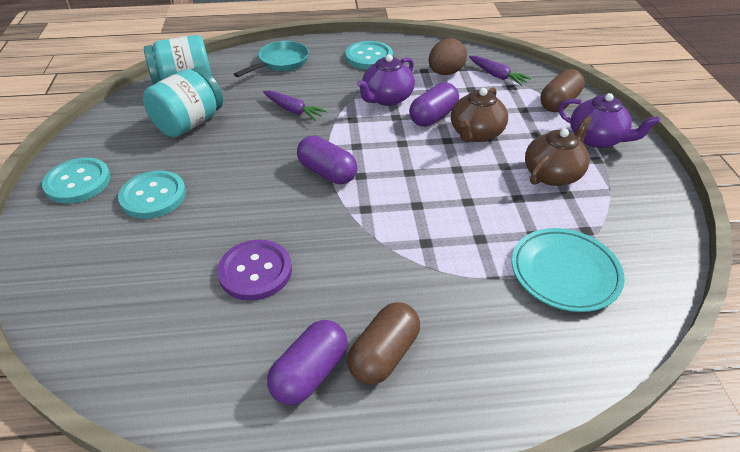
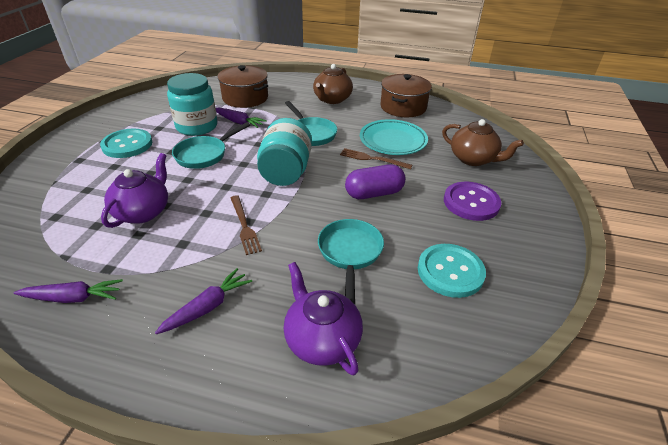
brown capsule: 2 -> 0
brown egg: 1 -> 0
brown fork: 0 -> 2
brown pot: 0 -> 2
purple capsule: 3 -> 1
purple carrot: 2 -> 3
turquoise button: 3 -> 2
turquoise pan: 1 -> 3

